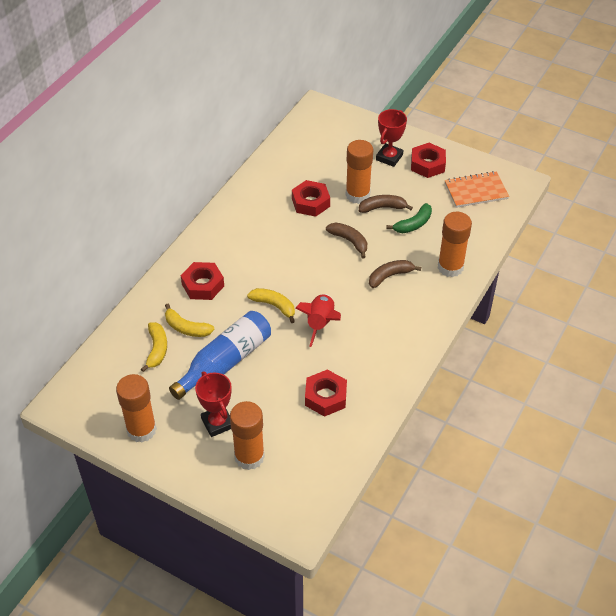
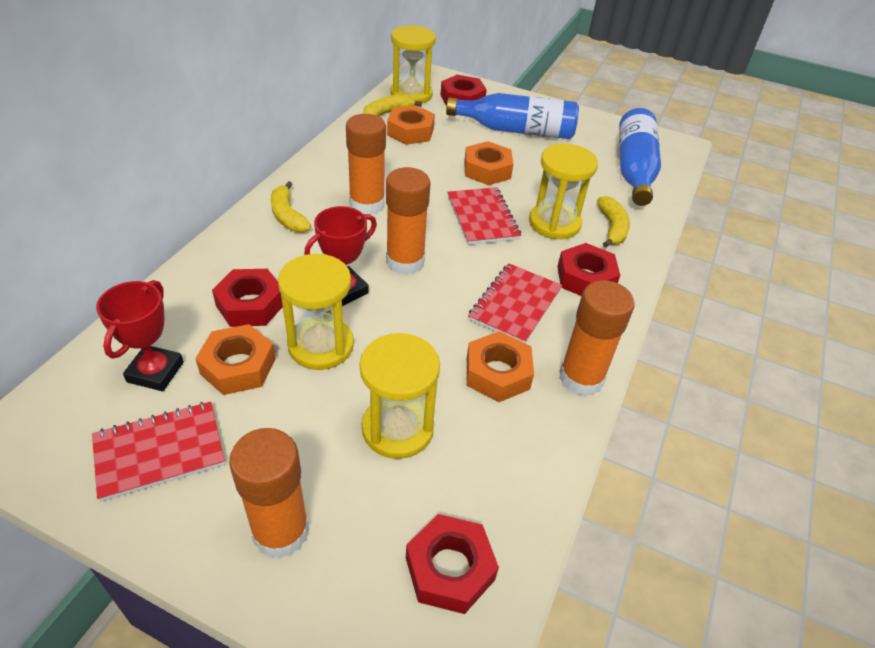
blue bottle: 1 -> 2
brown banana: 3 -> 0
green banana: 1 -> 0
orange notebook: 1 -> 0
orange nut: 0 -> 4
red notebook: 0 -> 3
red rocket: 1 -> 0
yellow hourglass: 0 -> 4

